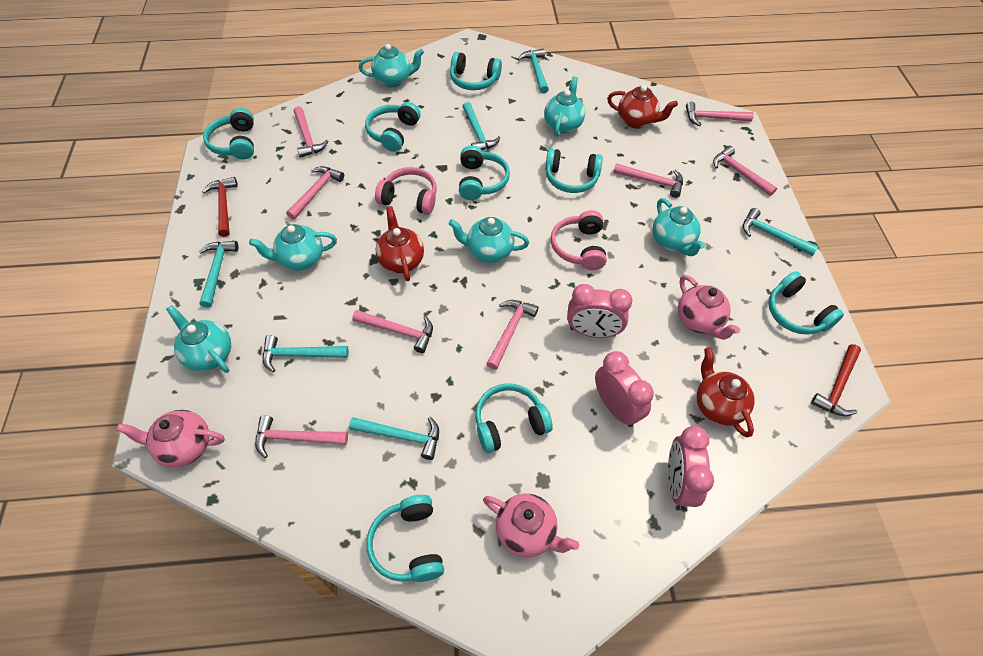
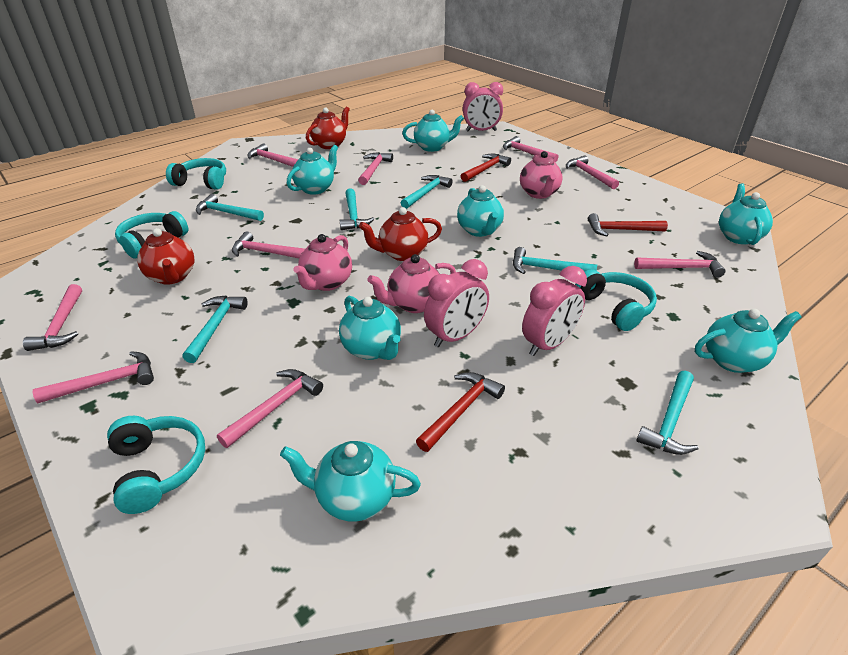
pink hammer: 8 -> 9
pink headphones: 2 -> 0
red hammer: 2 -> 3
turquoise headphones: 8 -> 4
turquoise teapot: 6 -> 7

